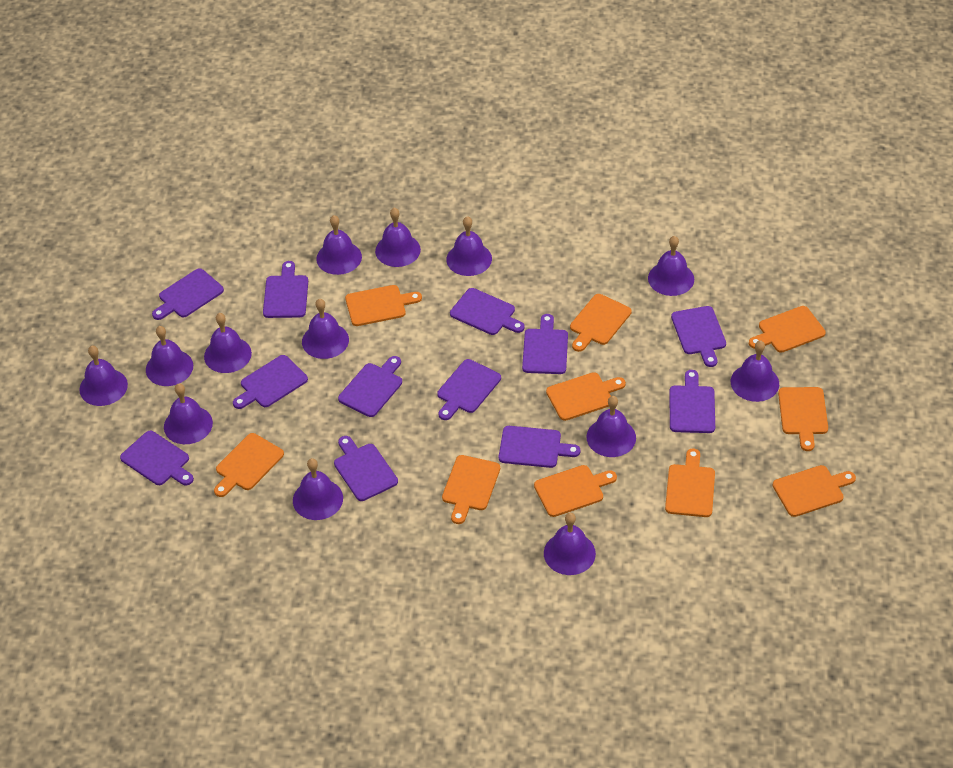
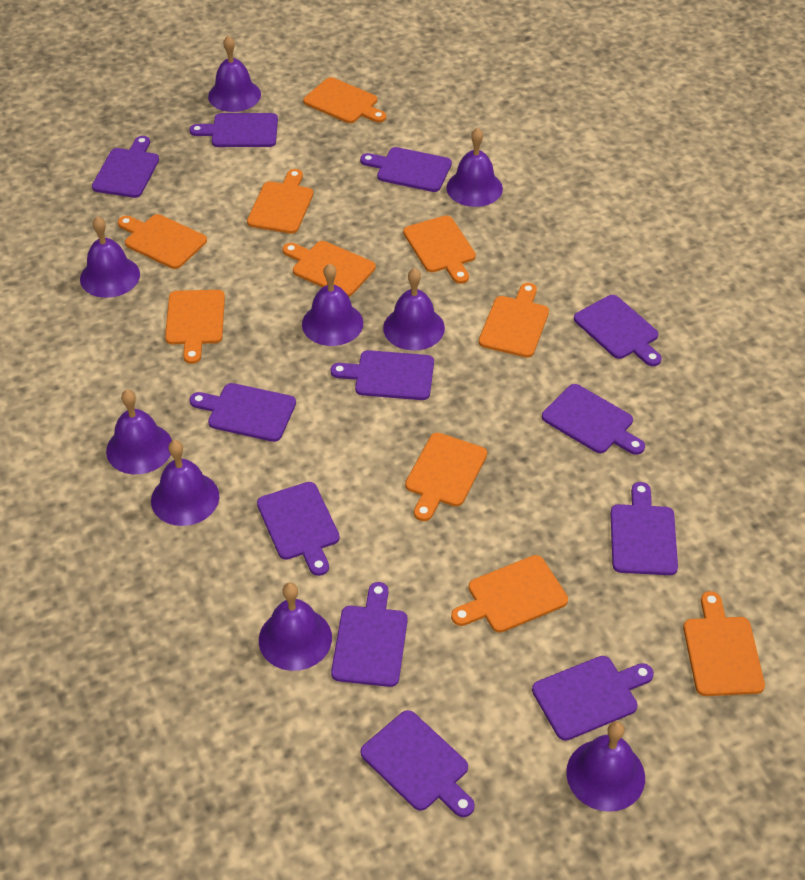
purple bell: 13 -> 9

